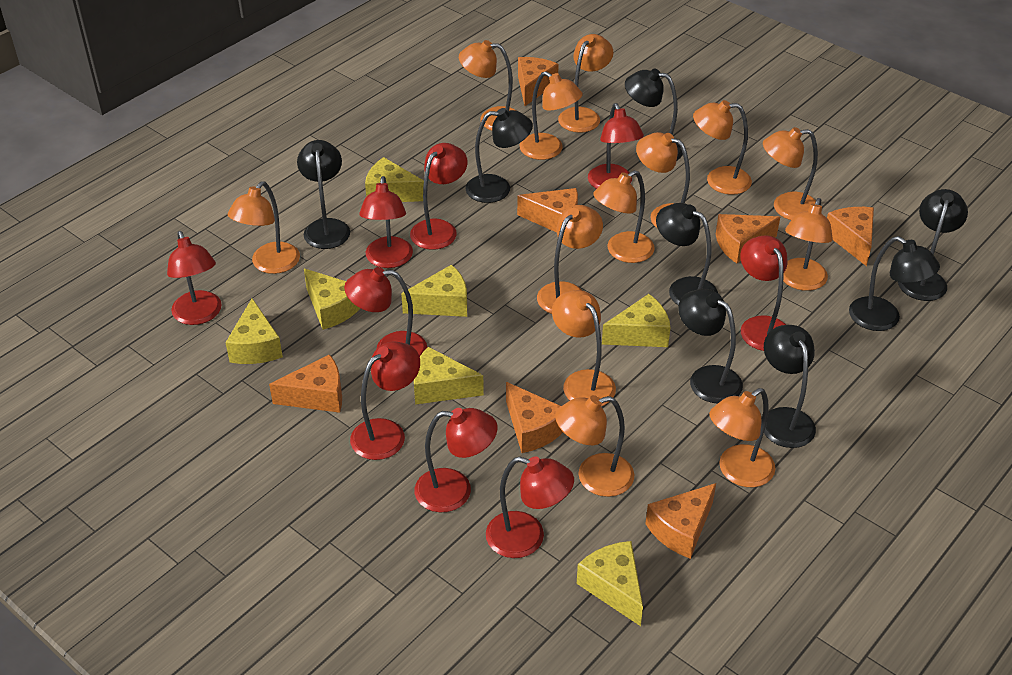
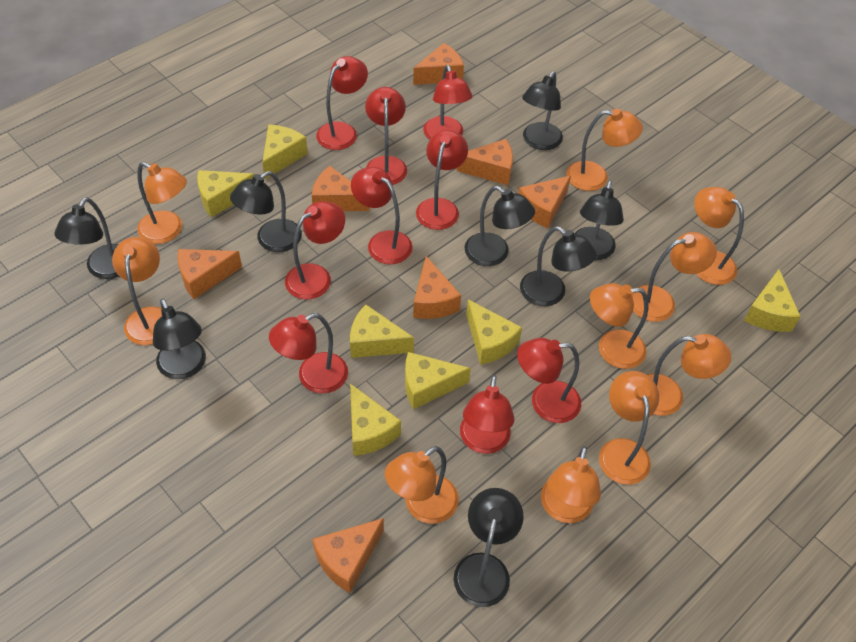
orange lamp: 13 -> 10

